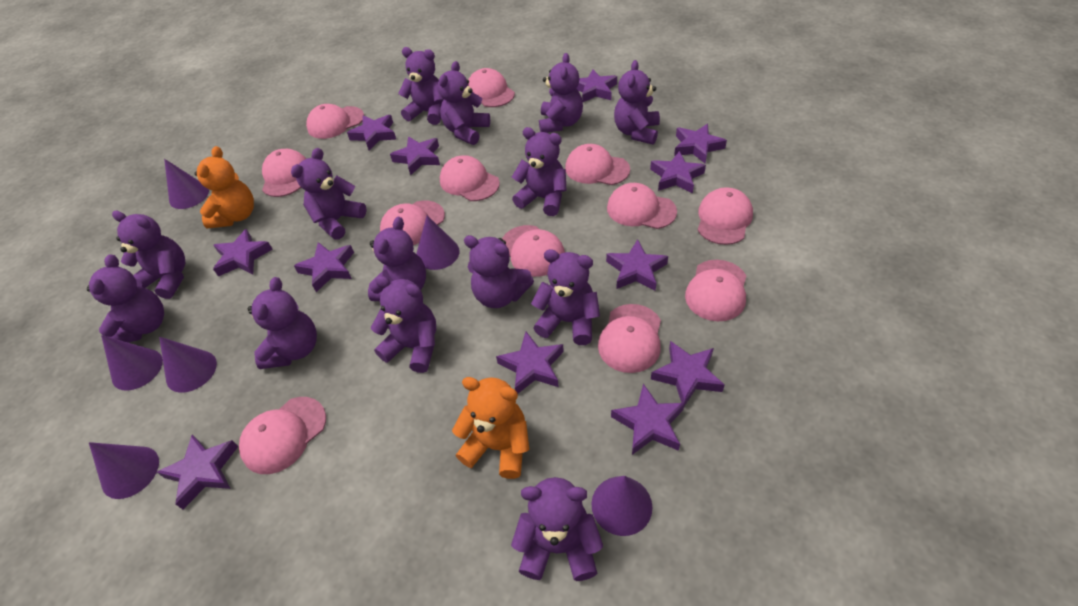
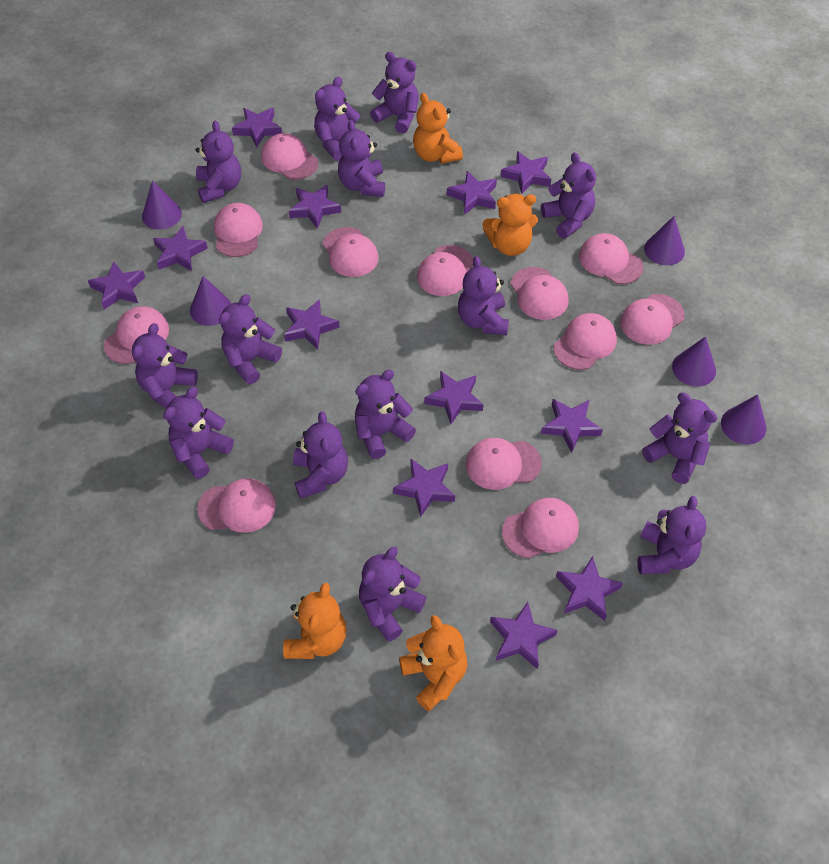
orange teddy bear: 2 -> 4
purple cone: 6 -> 5

